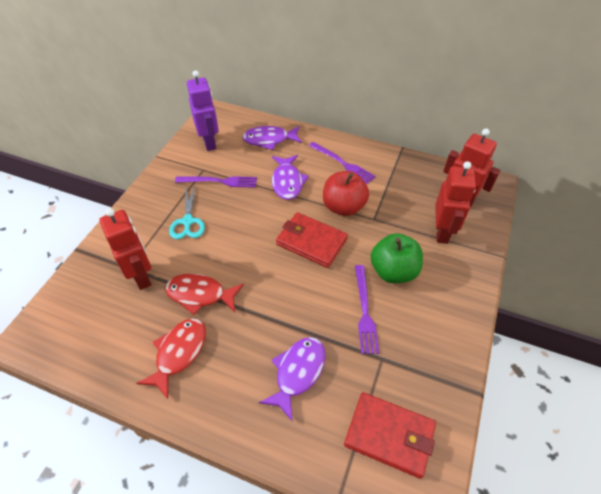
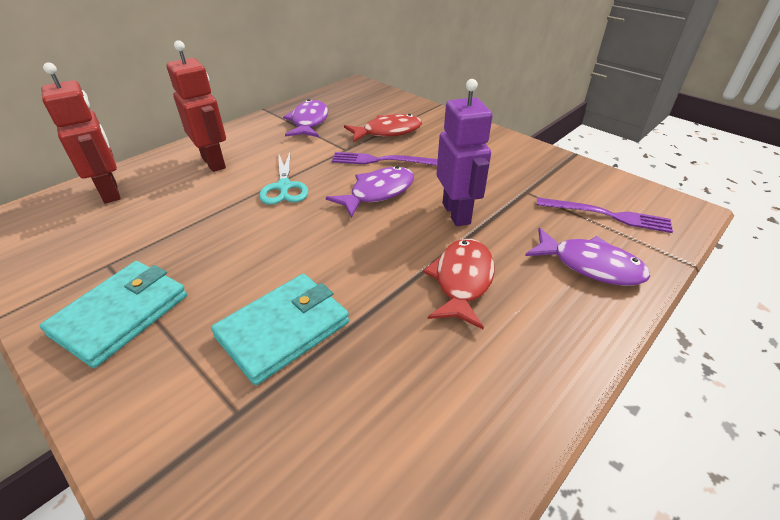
green apple: 1 -> 0
purple fork: 3 -> 2
red apple: 1 -> 0
red robot: 3 -> 2
red wallet: 2 -> 0
turquoise wallet: 0 -> 2

